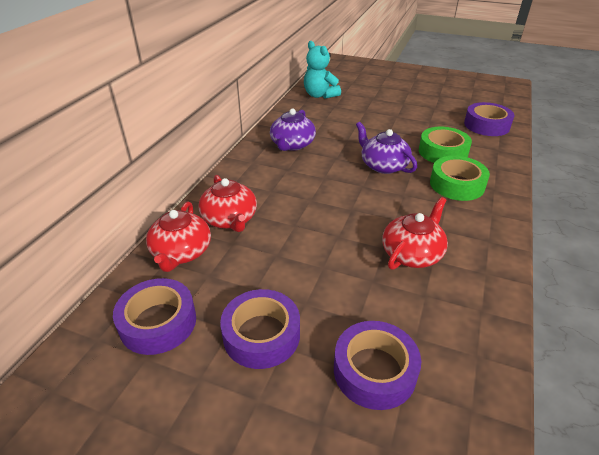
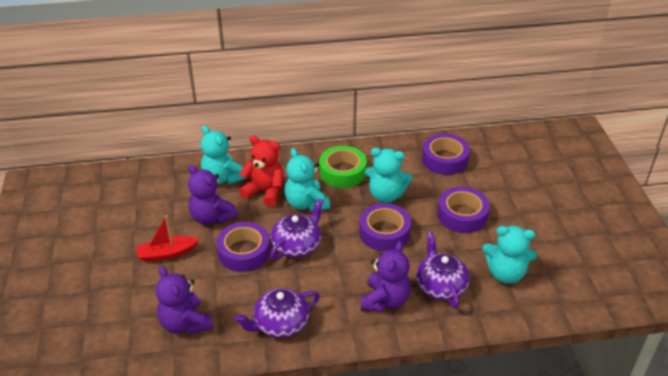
green tape: 2 -> 1
purple teapot: 2 -> 3
purple teddy bear: 0 -> 3
red boat: 0 -> 1
red teapot: 3 -> 0
red teddy bear: 0 -> 1
turquoise teddy bear: 1 -> 4

